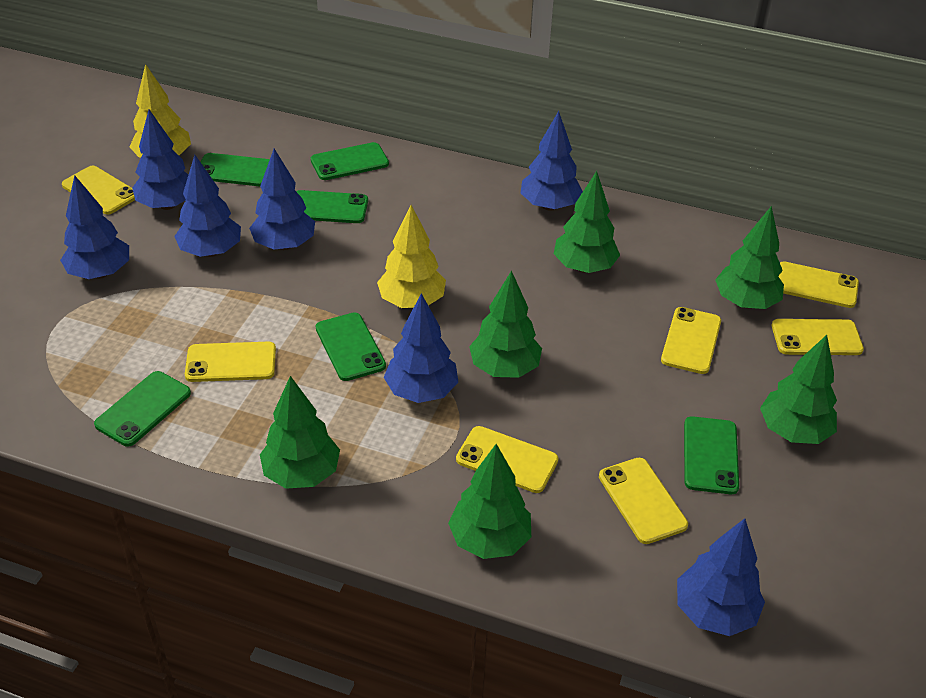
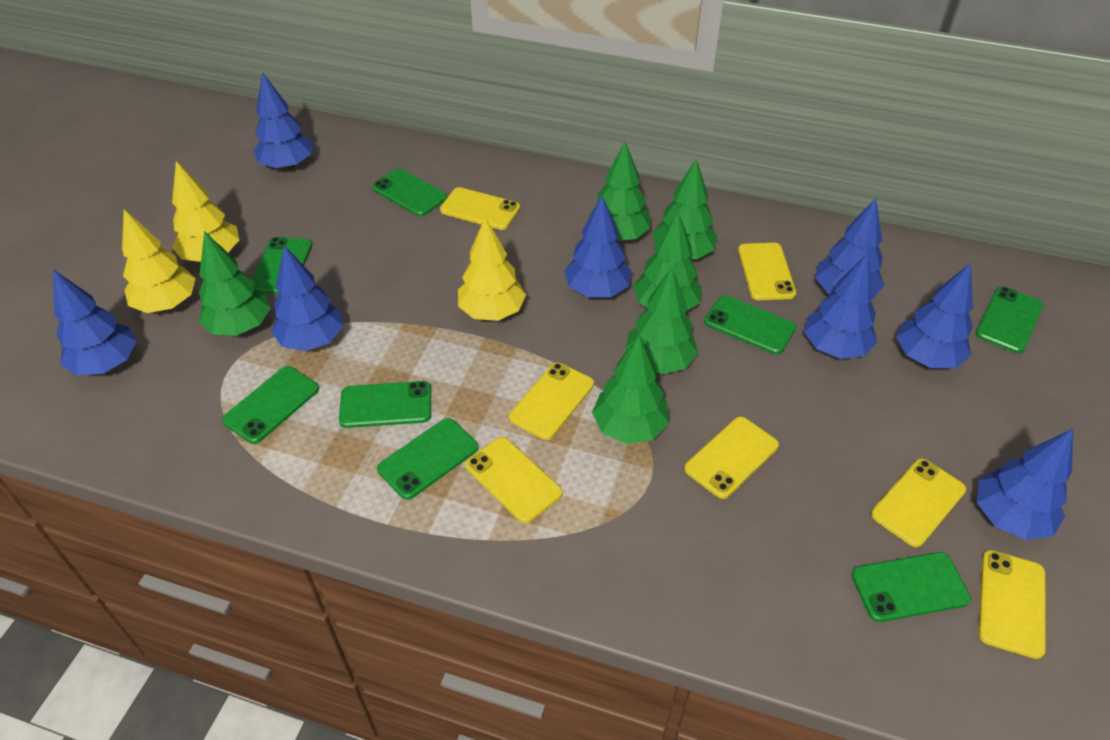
blue tree: 7 -> 8
green phone: 6 -> 8
yellow tree: 2 -> 3

